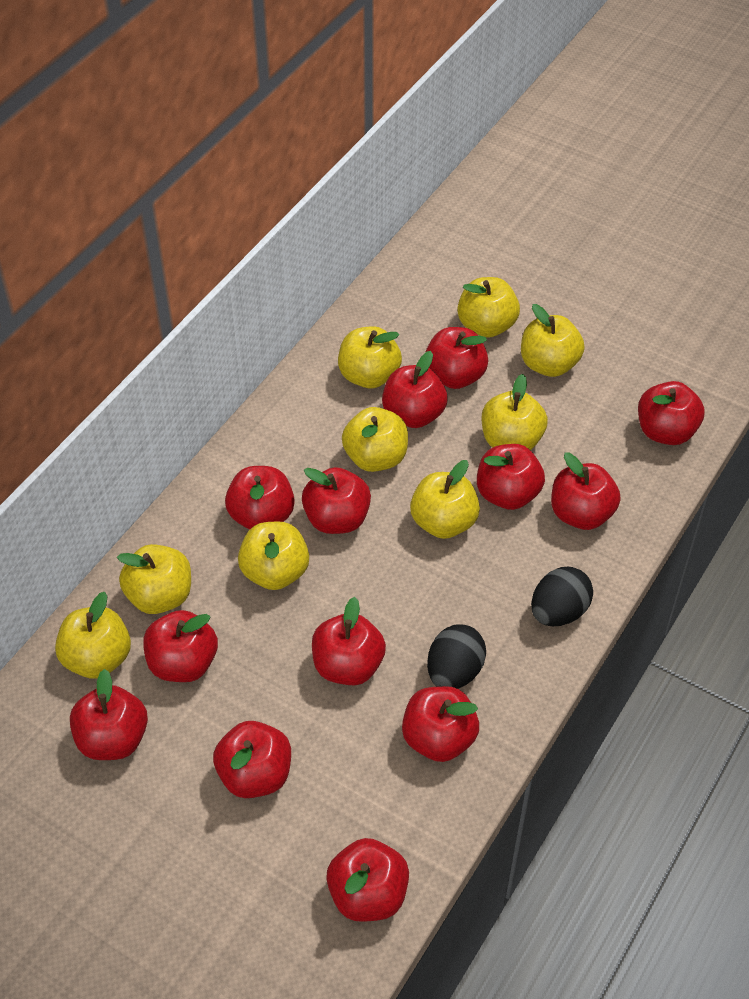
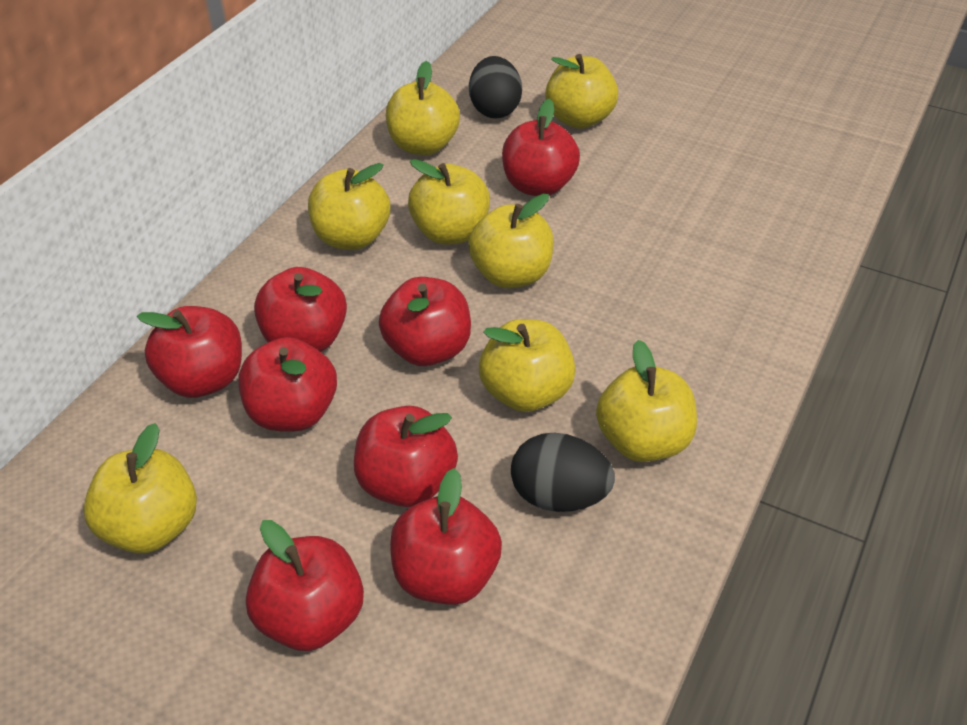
red apple: 13 -> 8
yellow apple: 9 -> 8

